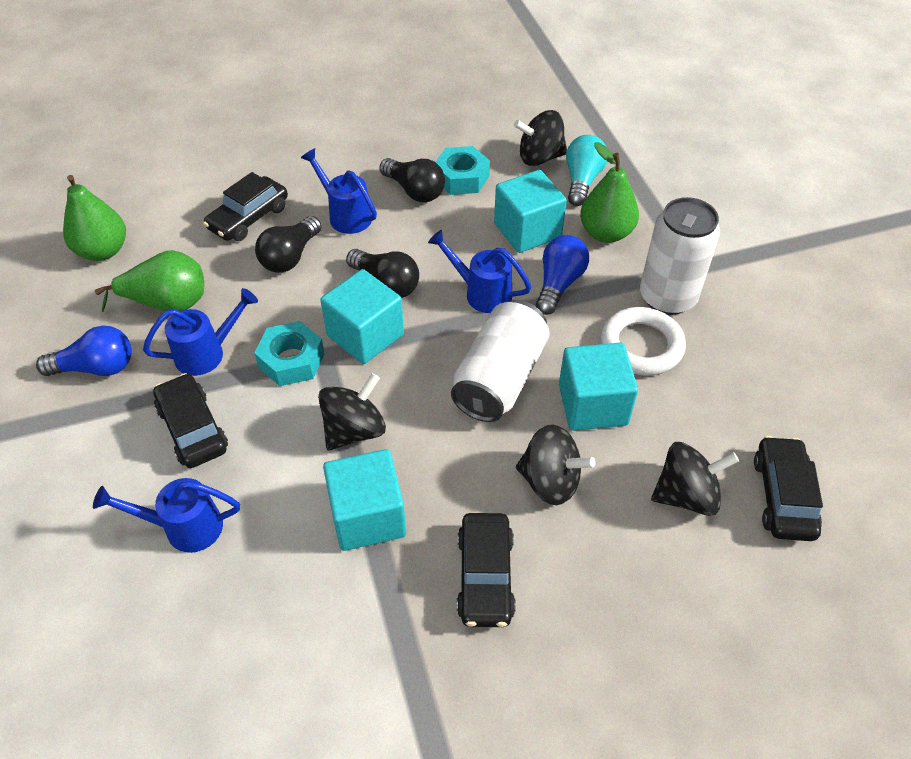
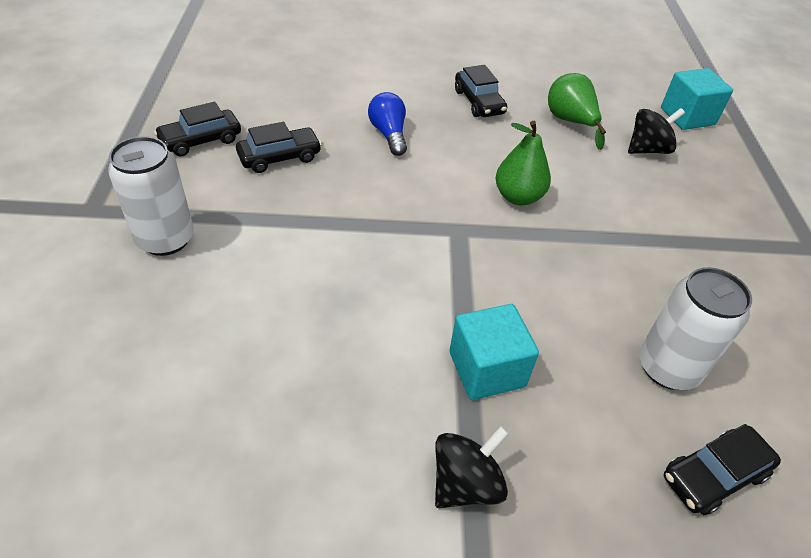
black light bulb: 3 -> 0
black spinning top: 4 -> 2
blue light bulb: 2 -> 1
blue watering can: 4 -> 0
green pear: 3 -> 2
turquoise cube: 4 -> 2
turquoise light bulb: 1 -> 0
turquoise nut: 2 -> 0
white ring: 1 -> 0

